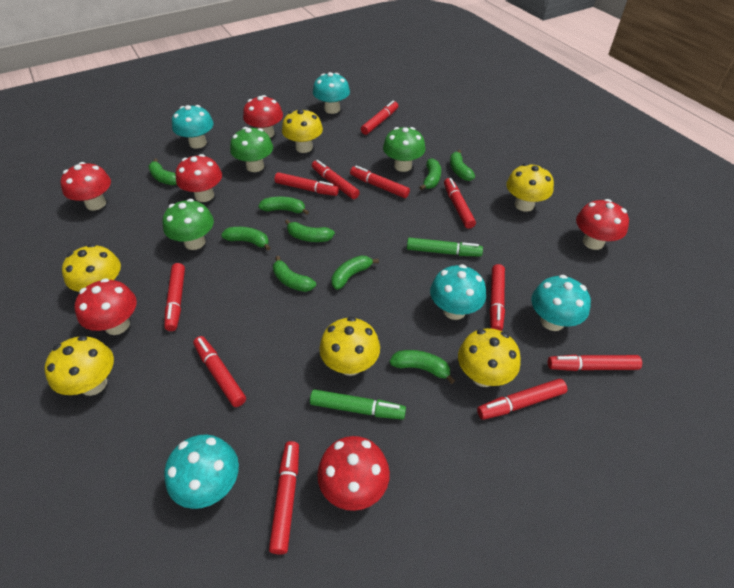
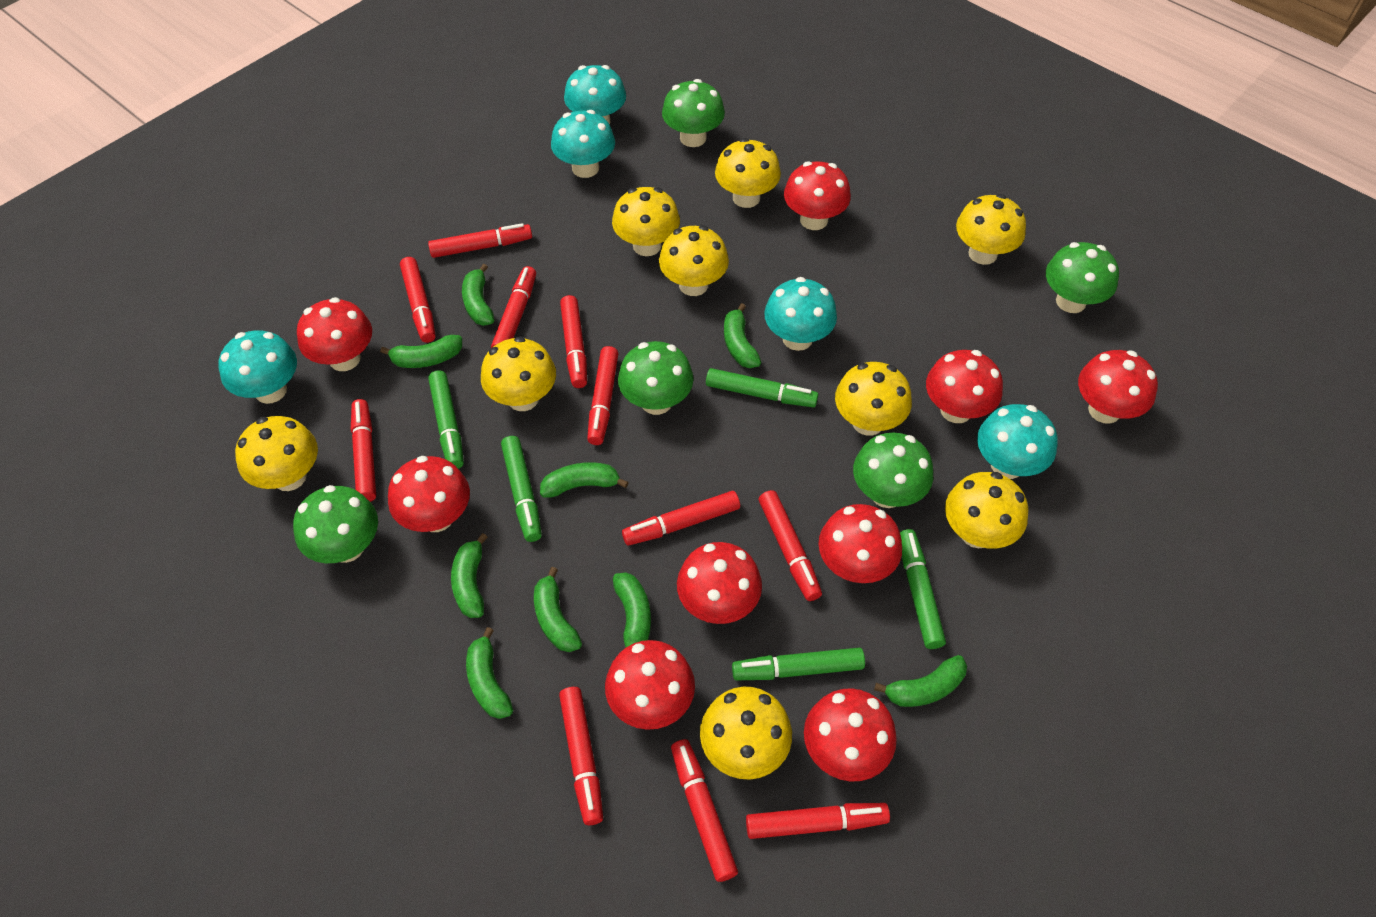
green marker: 2 -> 5
green mushroom: 3 -> 5
red mushroom: 6 -> 9
yellow mushroom: 6 -> 9

